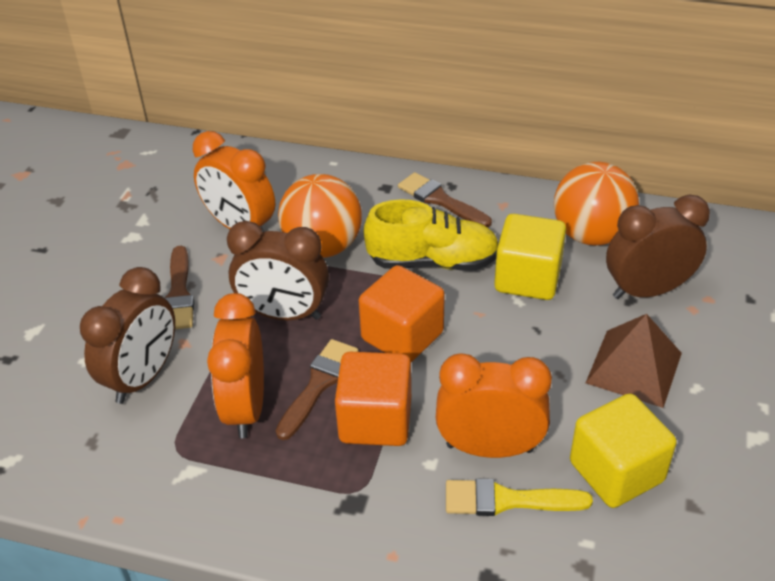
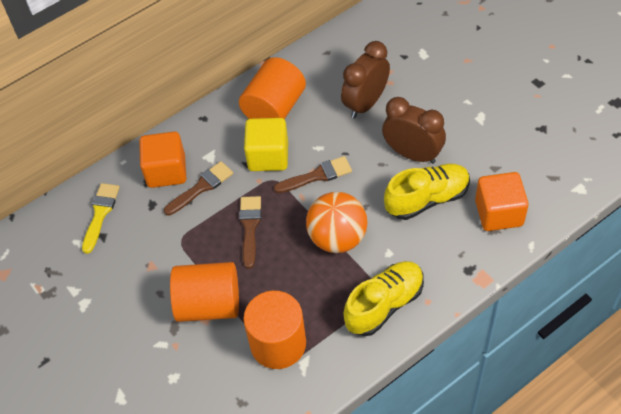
brown clock: 3 -> 2
brown pyramid: 1 -> 0
orange ball: 2 -> 1
orange clock: 3 -> 0
orange cylinder: 0 -> 3
yellow cube: 2 -> 1
yellow shoe: 1 -> 2

